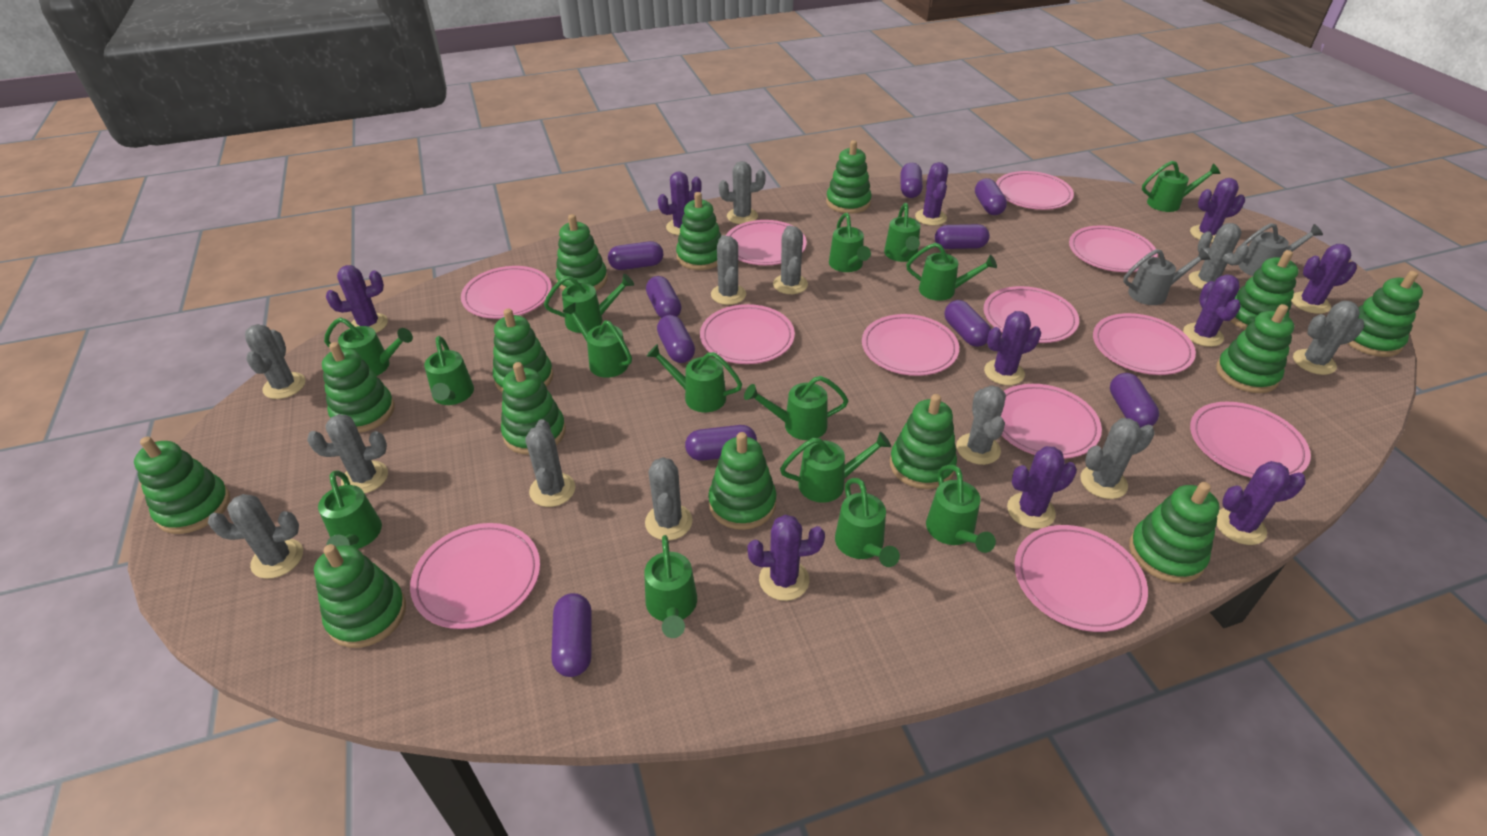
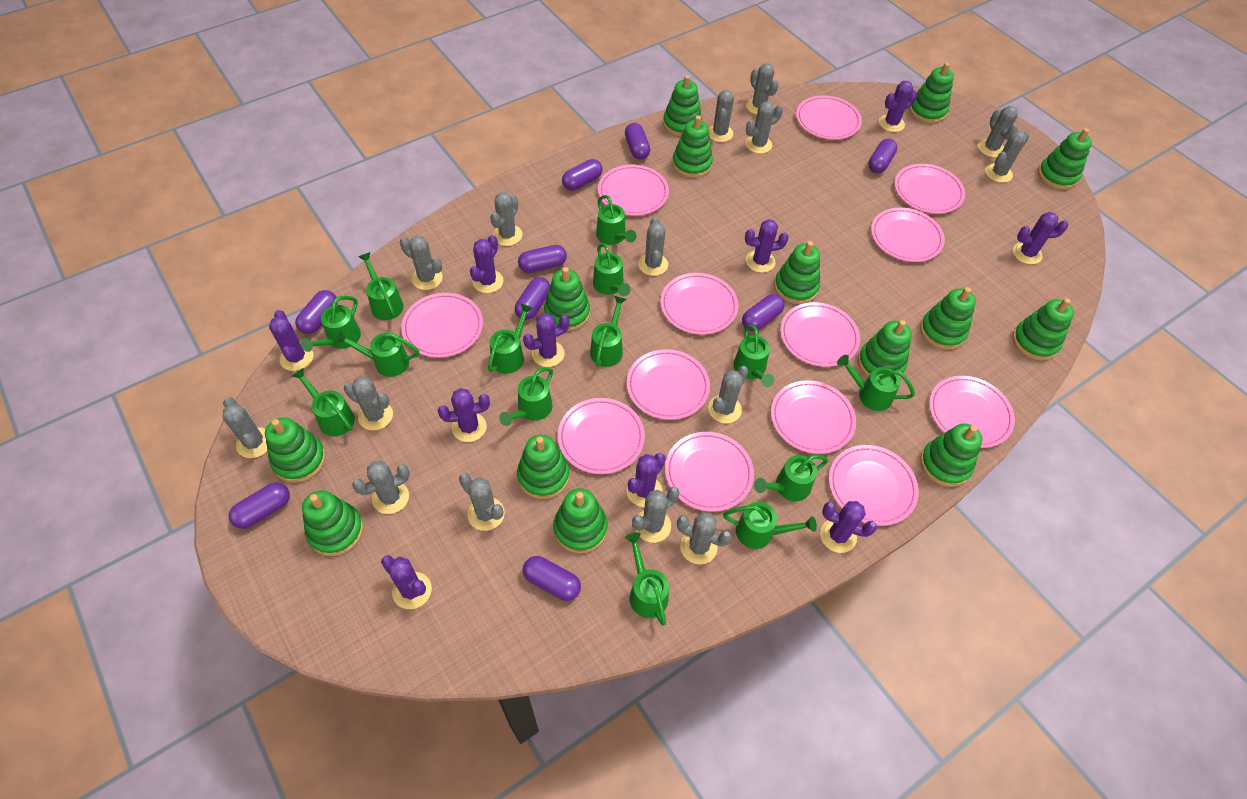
green watering can: 15 -> 14
grey cactus: 12 -> 15
grey watering can: 2 -> 0
pink plate: 12 -> 13
purple capsule: 10 -> 9

